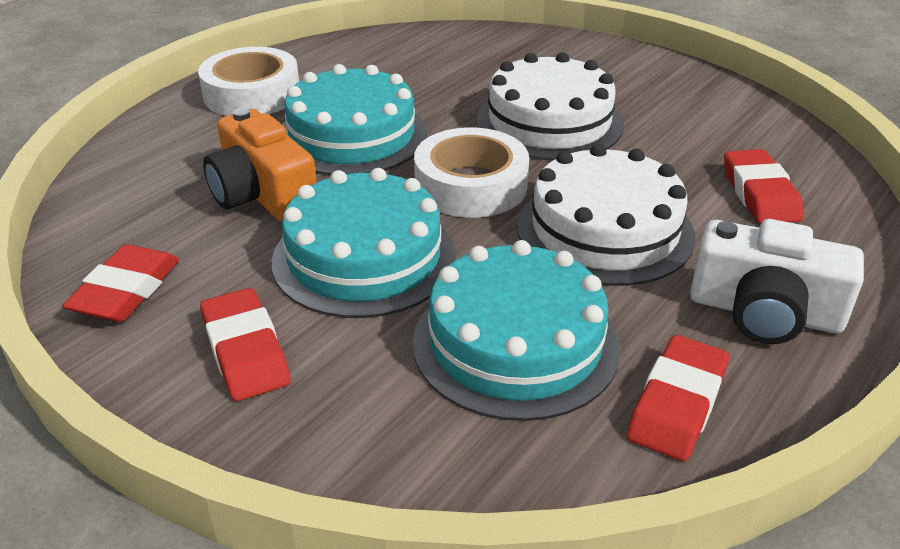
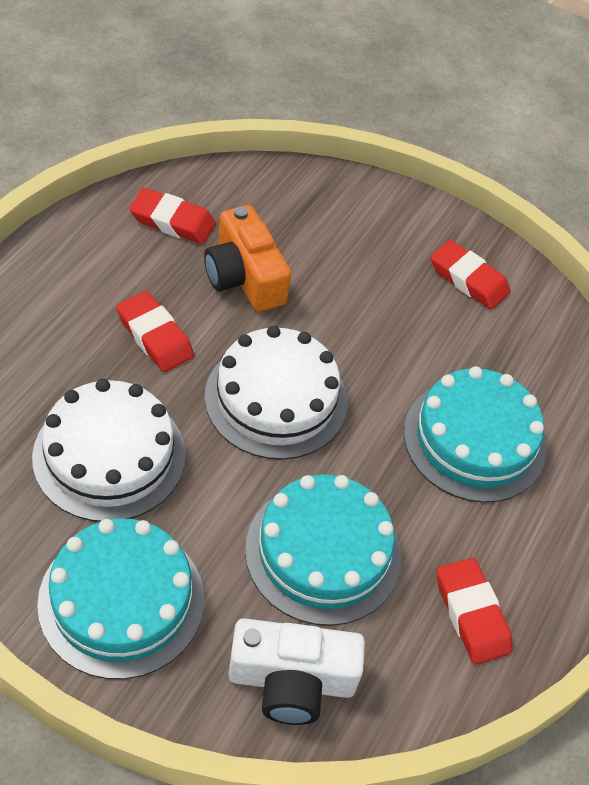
white tape: 2 -> 0

